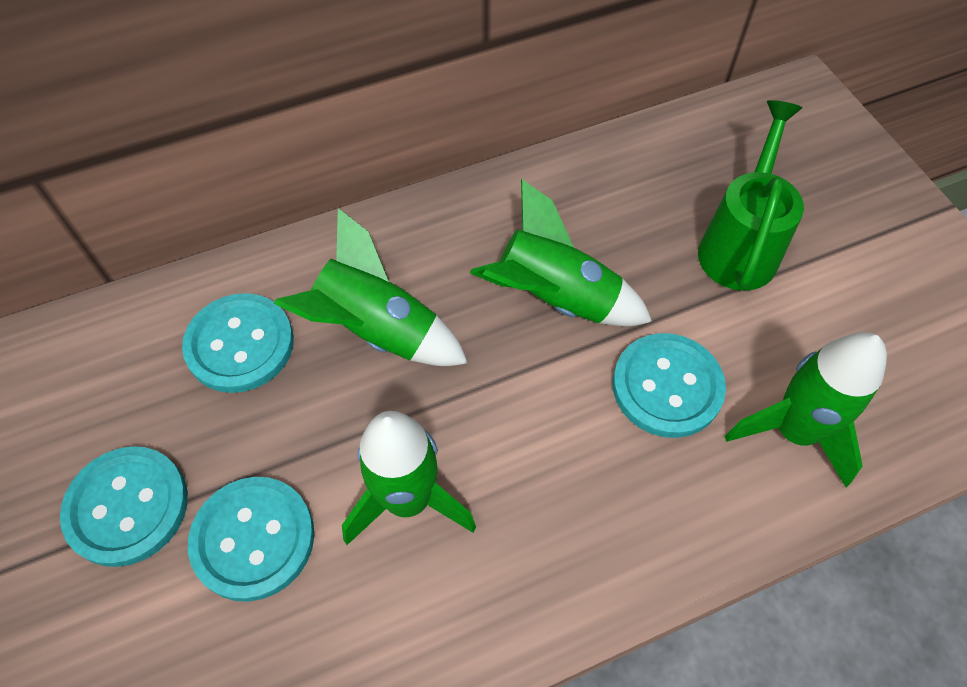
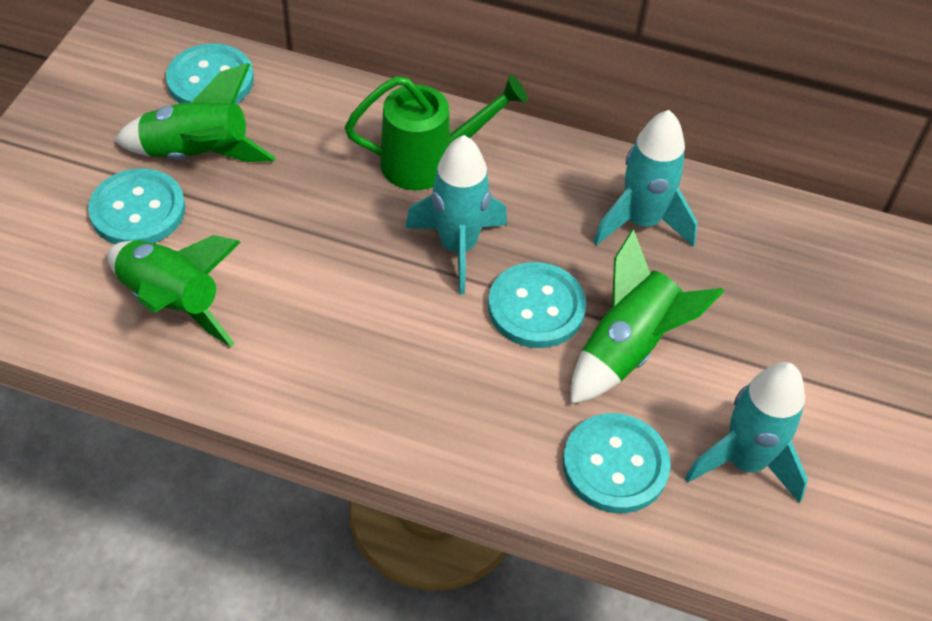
green rocket: 4 -> 3
turquoise rocket: 0 -> 3

